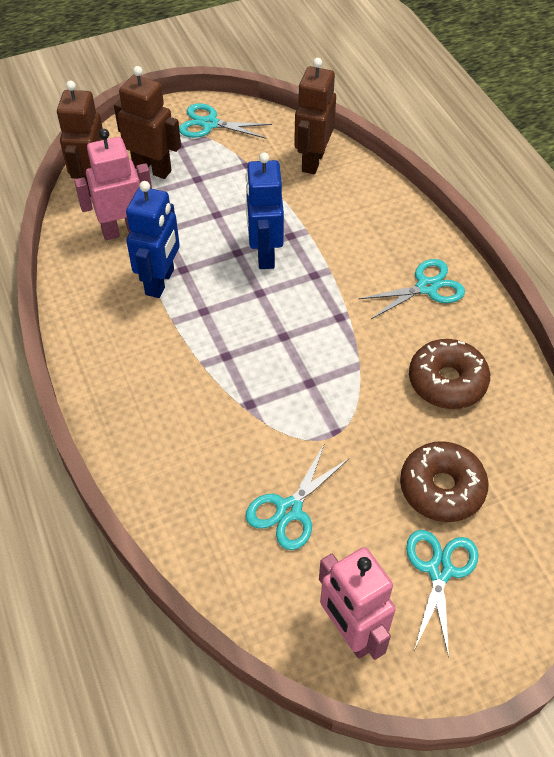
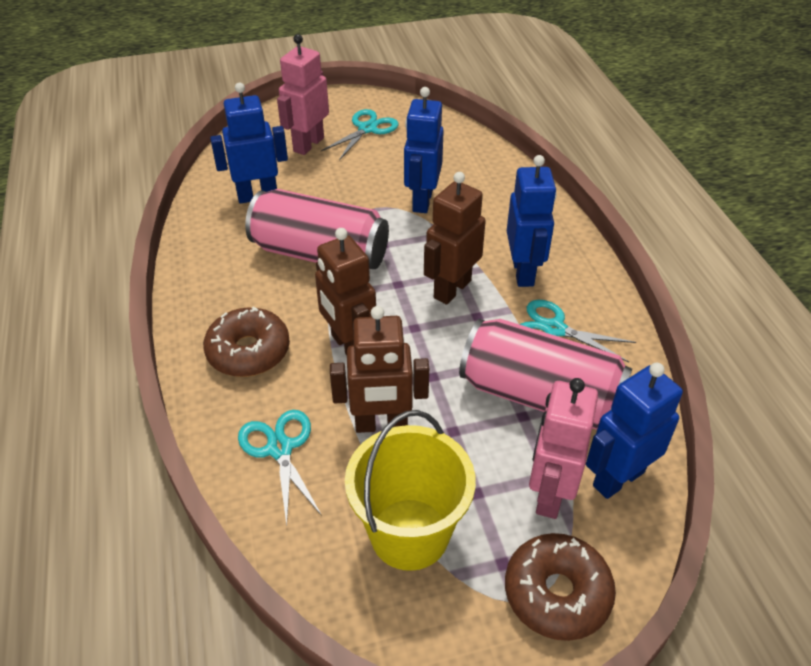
blue robot: 2 -> 4
pink can: 0 -> 2
turquoise scissors: 4 -> 3
yellow bucket: 0 -> 1

